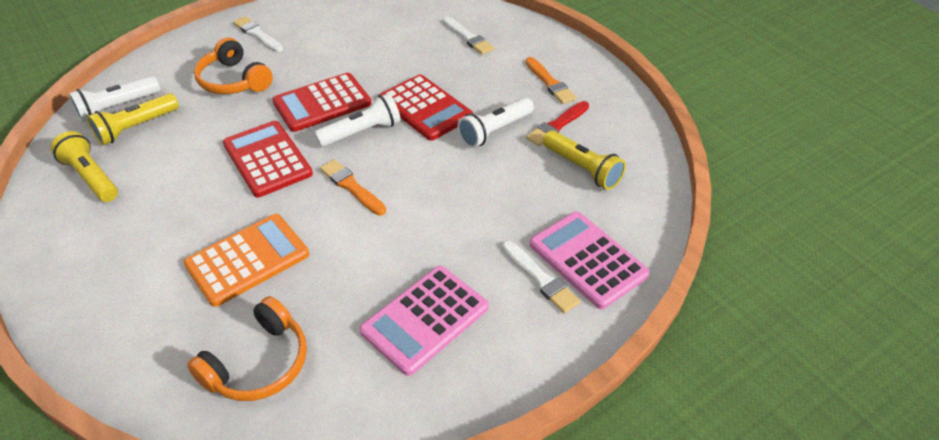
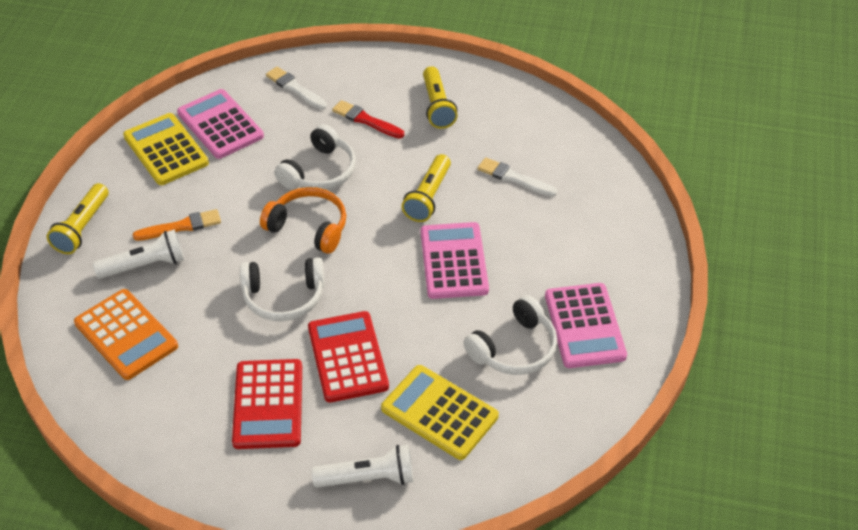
orange brush: 2 -> 1
orange headphones: 2 -> 1
pink calculator: 2 -> 3
red calculator: 3 -> 2
white brush: 3 -> 2
white flashlight: 3 -> 2
white headphones: 0 -> 3
yellow calculator: 0 -> 2

